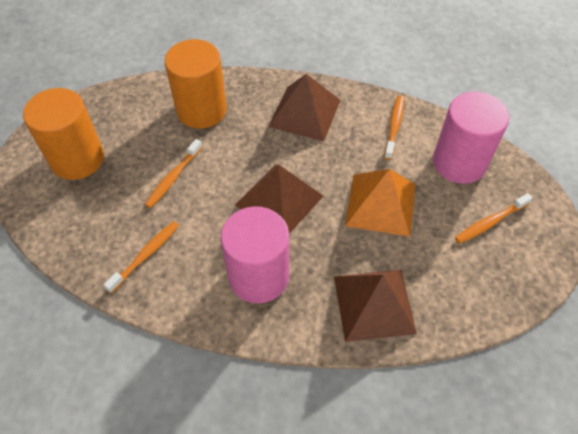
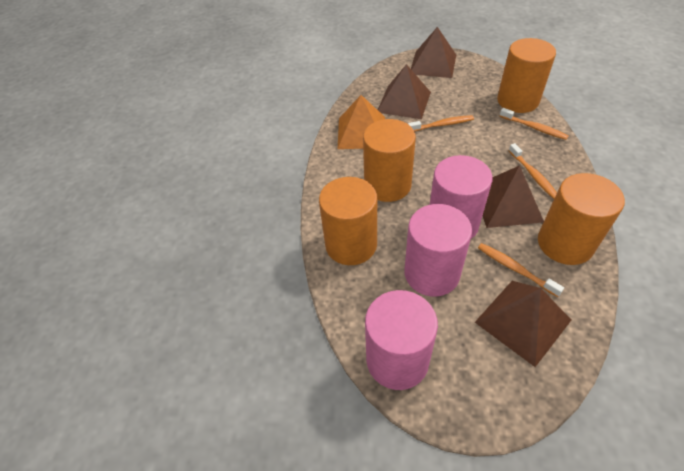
brown pyramid: 3 -> 4
orange cylinder: 2 -> 4
pink cylinder: 2 -> 3

